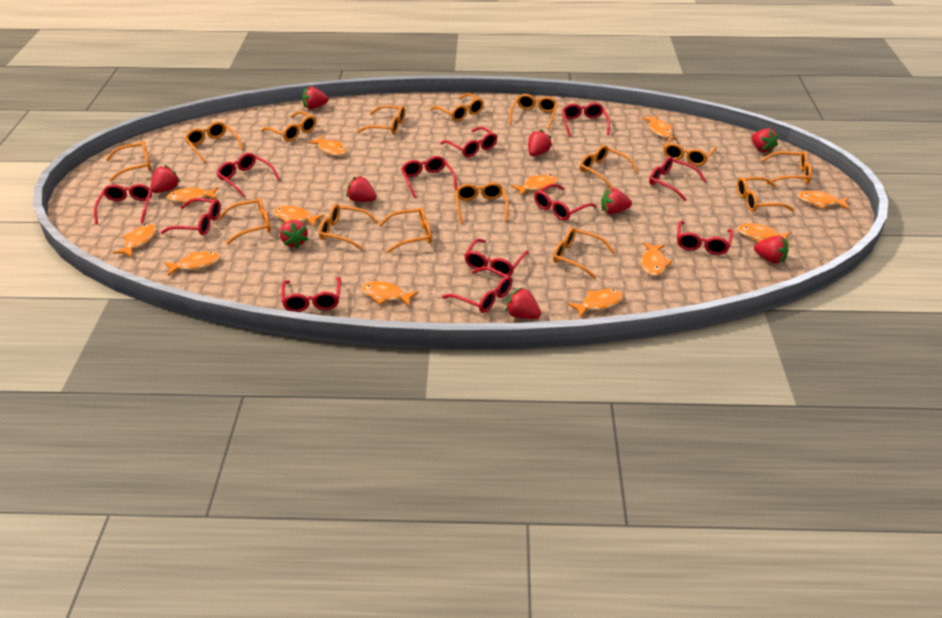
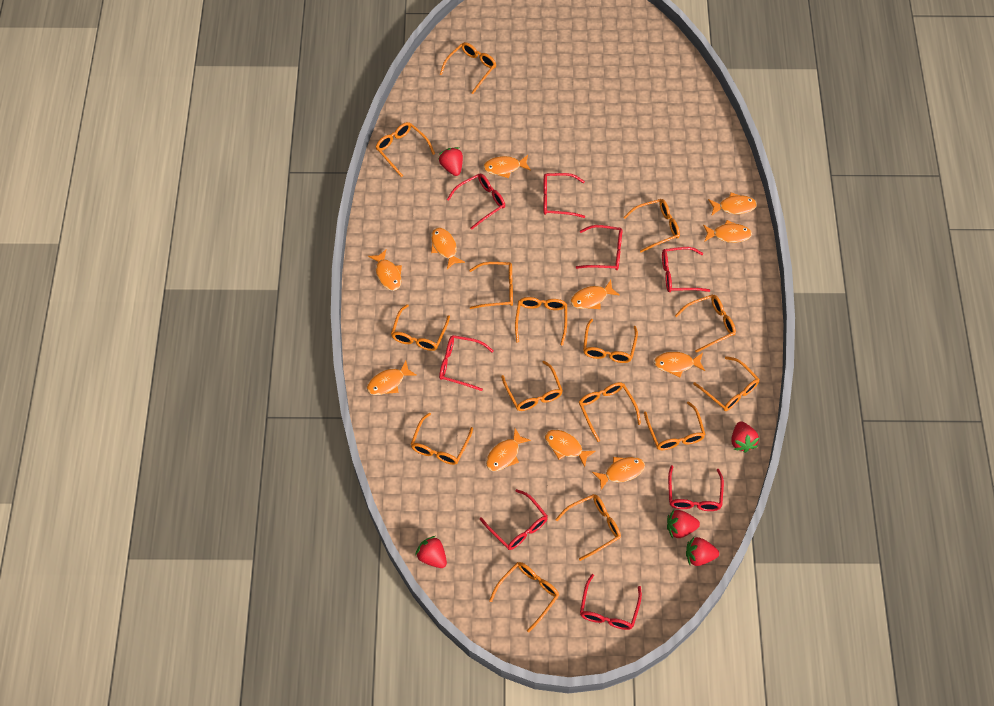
orange fish: 12 -> 11
red glasses: 12 -> 8
red strawberry: 9 -> 5

